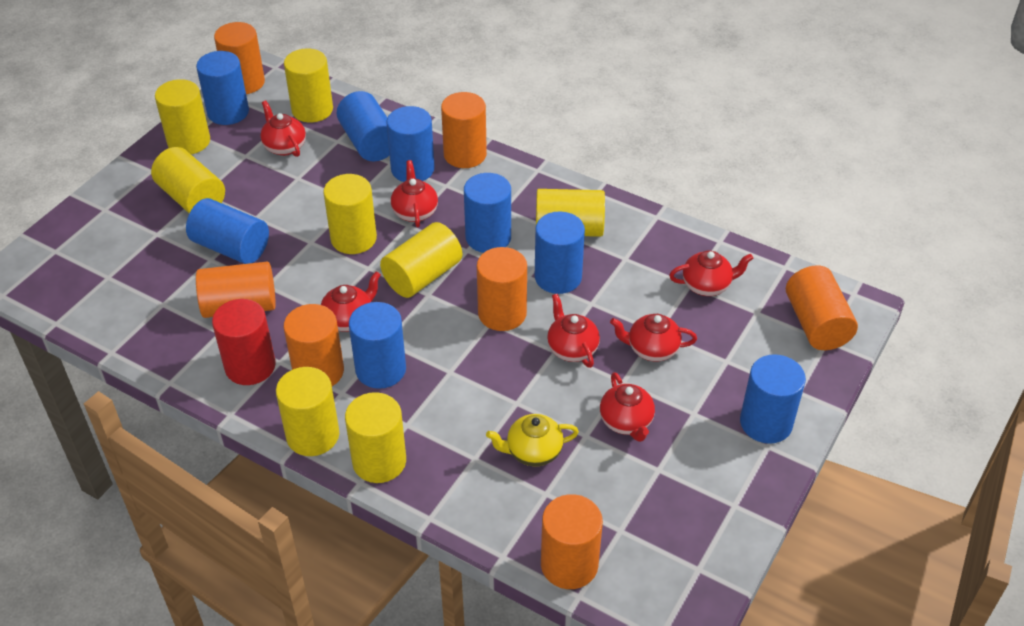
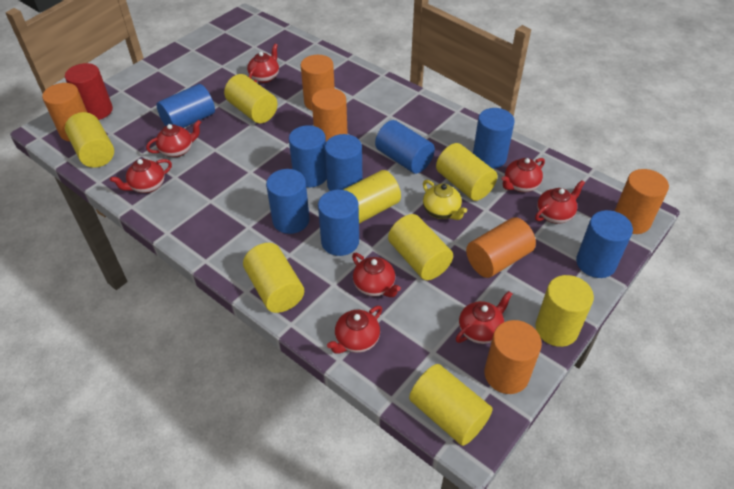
orange cylinder: 7 -> 6
red teapot: 7 -> 8

